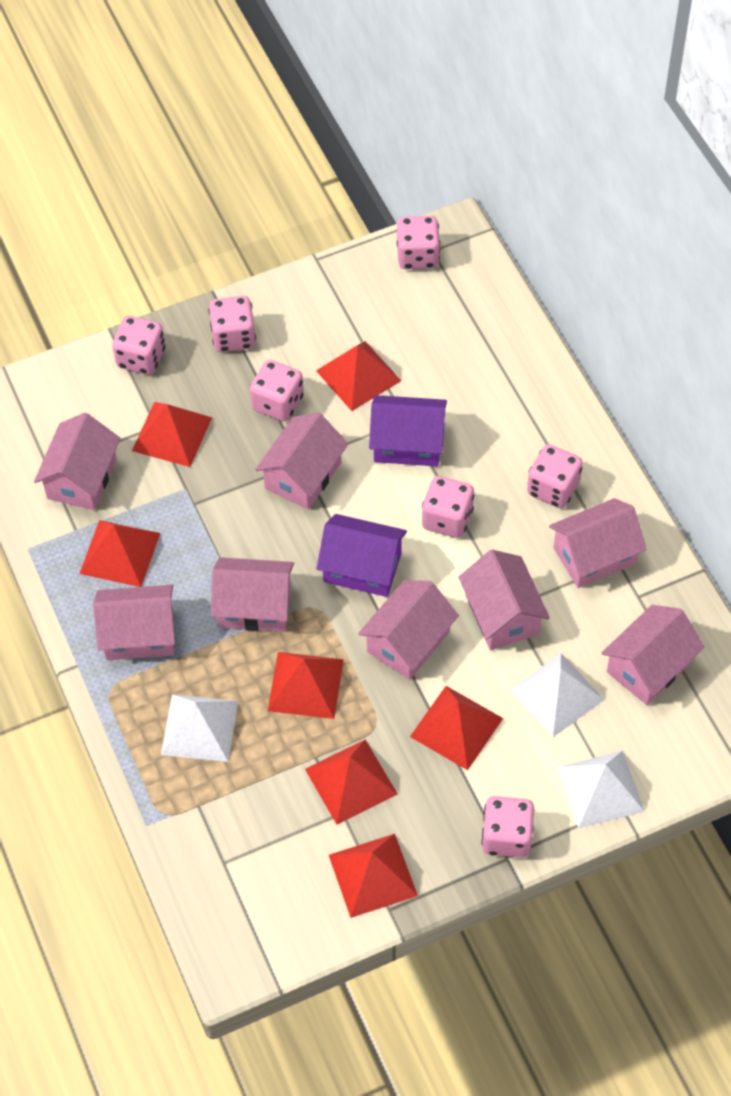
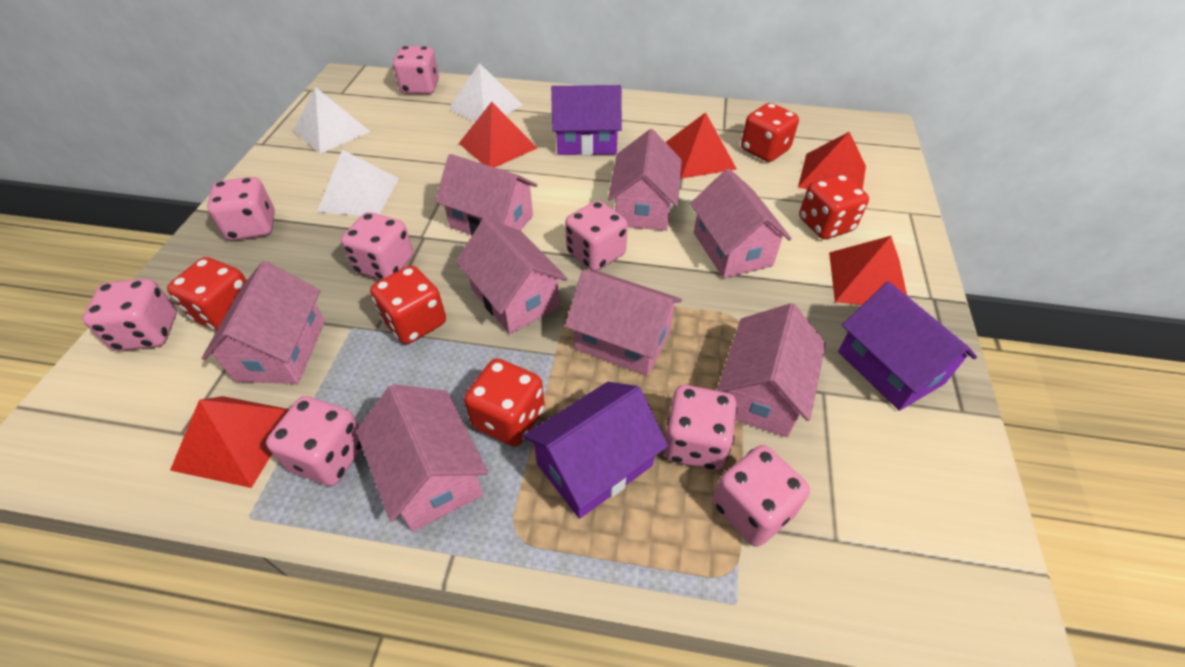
pink dice: 7 -> 8
purple house: 2 -> 3
red dice: 0 -> 5
red pyramid: 7 -> 5

